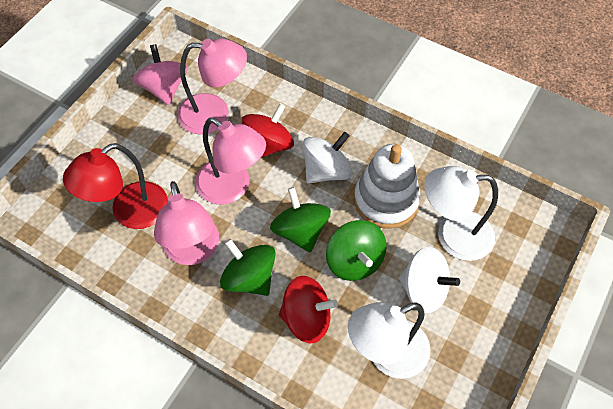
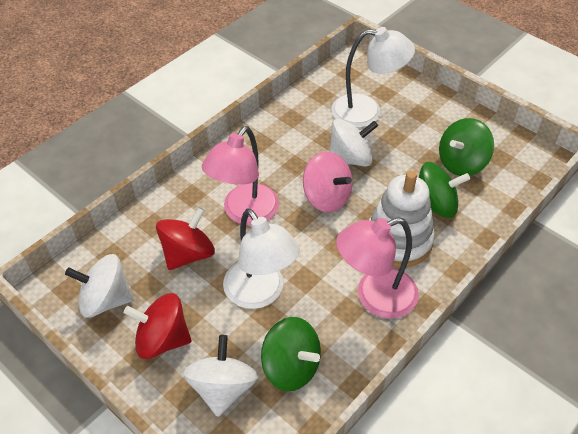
pink lamp: 3 -> 2
red lamp: 1 -> 0
white spinning top: 2 -> 3

